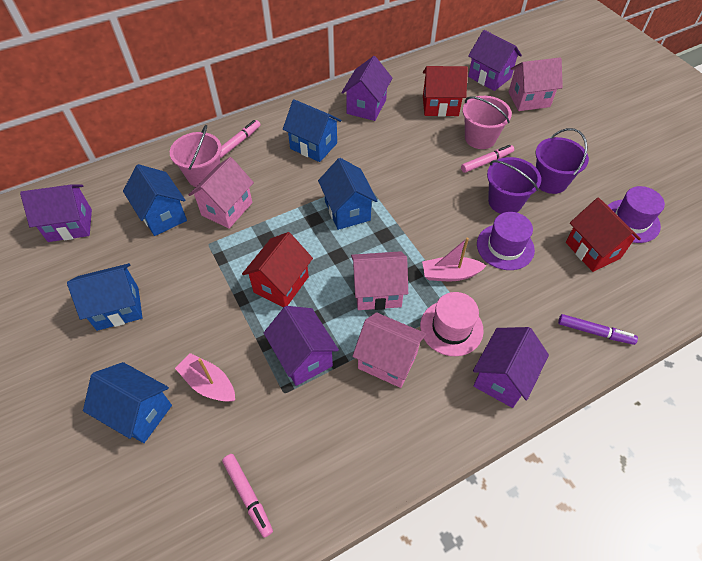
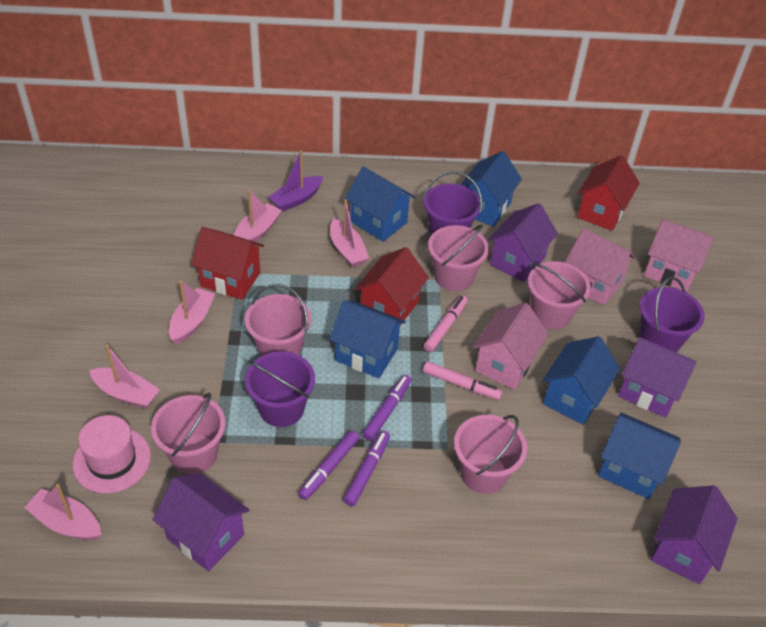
pink boat: 2 -> 5
pink bucket: 2 -> 5
pink house: 4 -> 3
pink marker: 3 -> 2
purple boat: 0 -> 1
purple bucket: 2 -> 3
purple hat: 2 -> 0
purple house: 5 -> 4
purple marker: 1 -> 3

